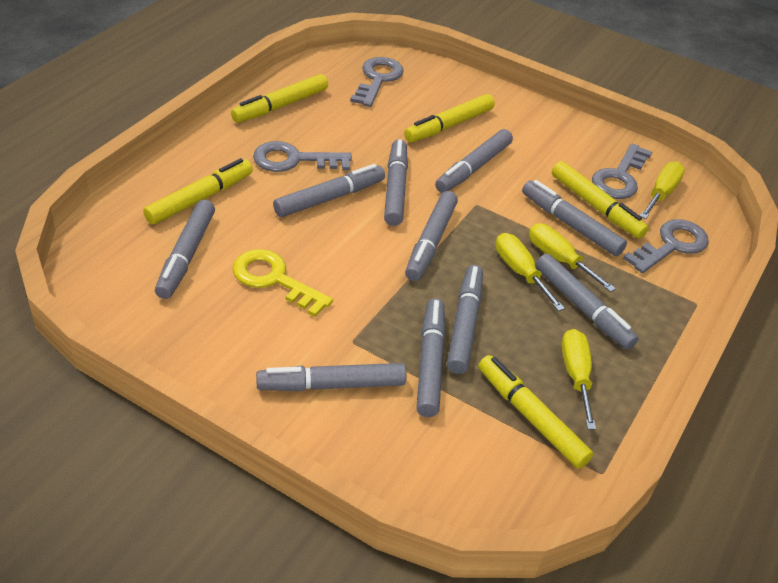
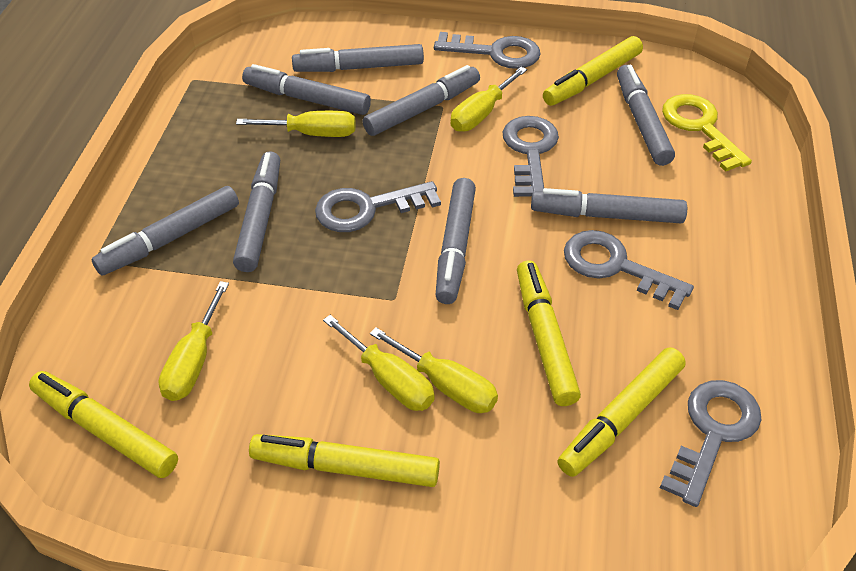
grey key: 4 -> 5
grey marker: 10 -> 8
yellow screwdriver: 4 -> 5

